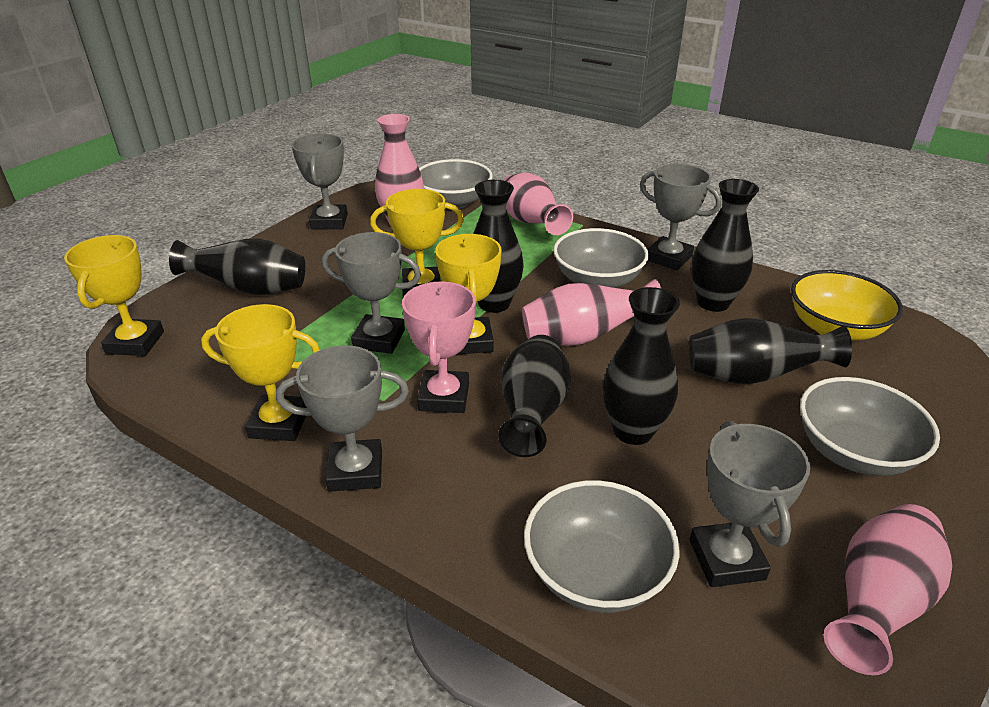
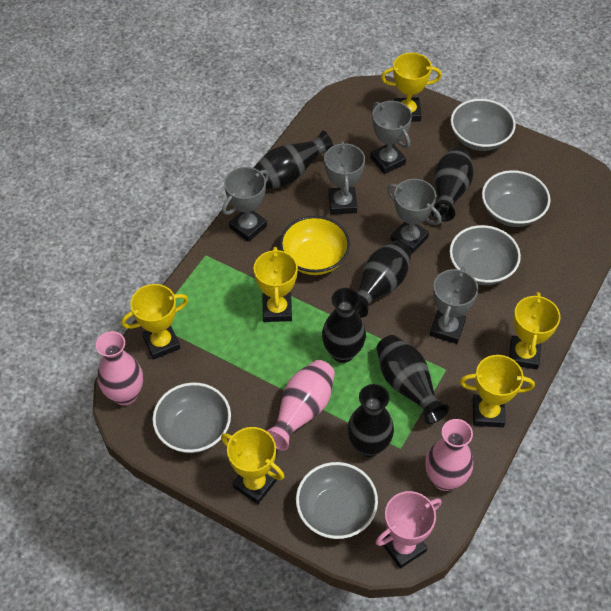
grey bowl: 4 -> 5
pink vase: 4 -> 3
yellow trophy: 4 -> 6

